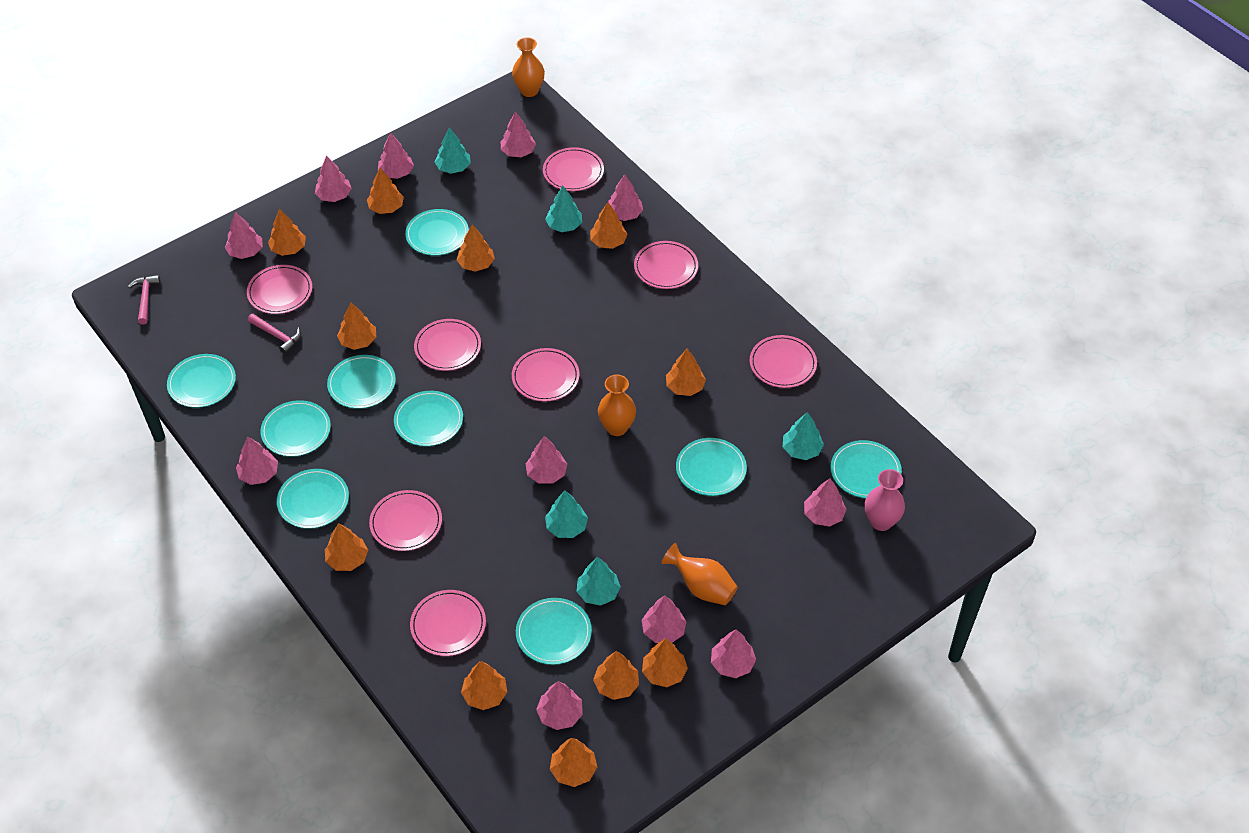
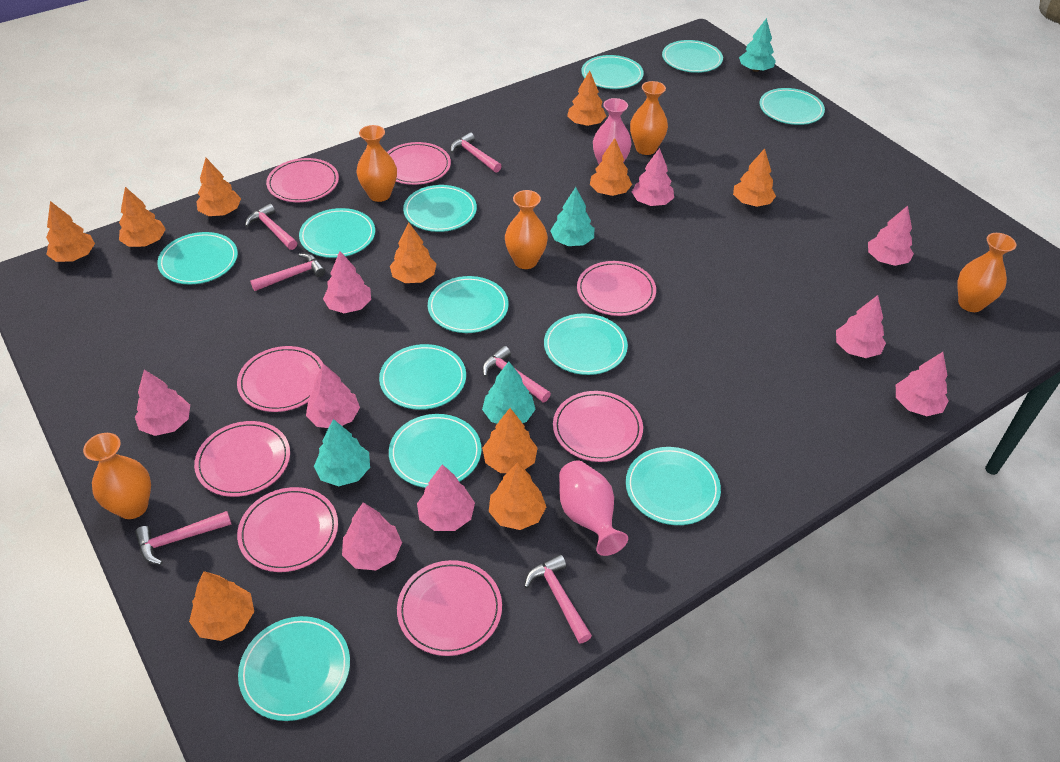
orange tree: 11 -> 10
orange vase: 3 -> 5
pink hammer: 2 -> 6
pink tree: 11 -> 9
pink vase: 1 -> 2
turquoise plate: 9 -> 12
turquoise tree: 5 -> 4

